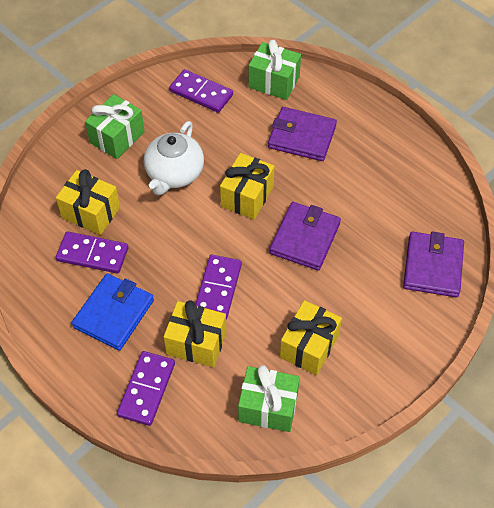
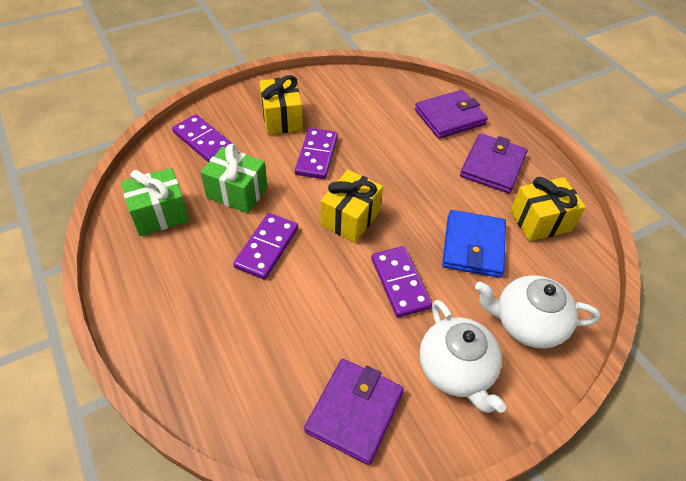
green gift: 3 -> 2
white teapot: 1 -> 2
yellow gift: 4 -> 3

